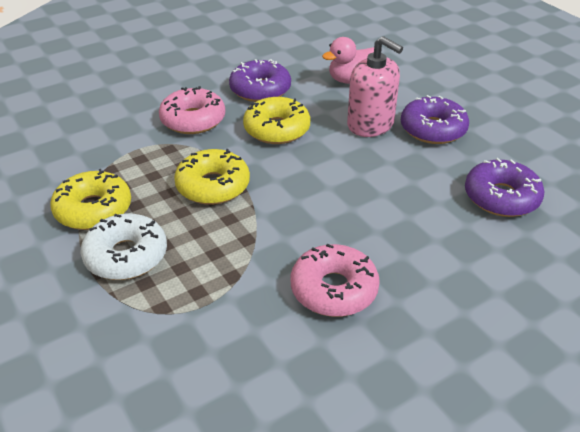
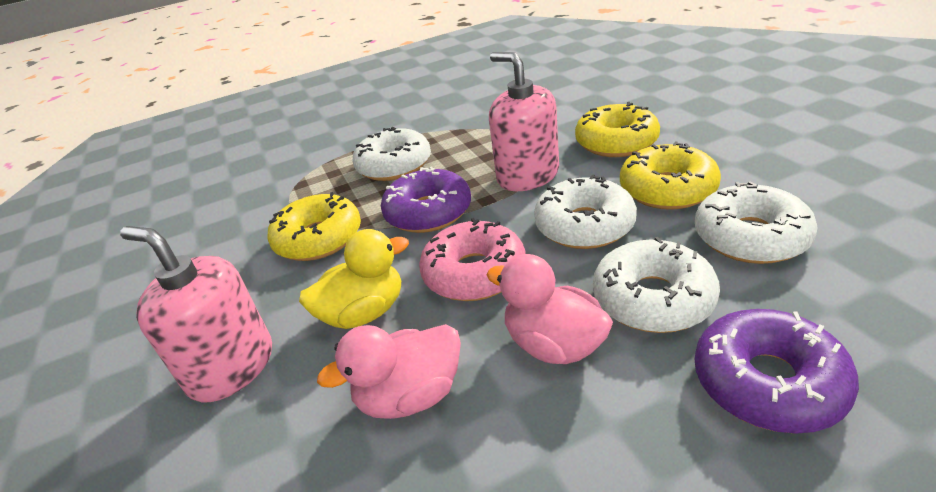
pink donut: 2 -> 1
pink duck: 1 -> 2
pink soap dispenser: 1 -> 2
purple donut: 3 -> 2
white donut: 1 -> 4
yellow duck: 0 -> 1

